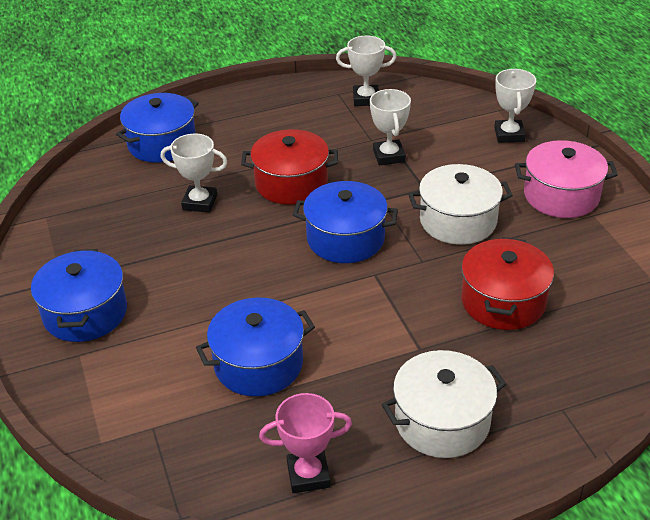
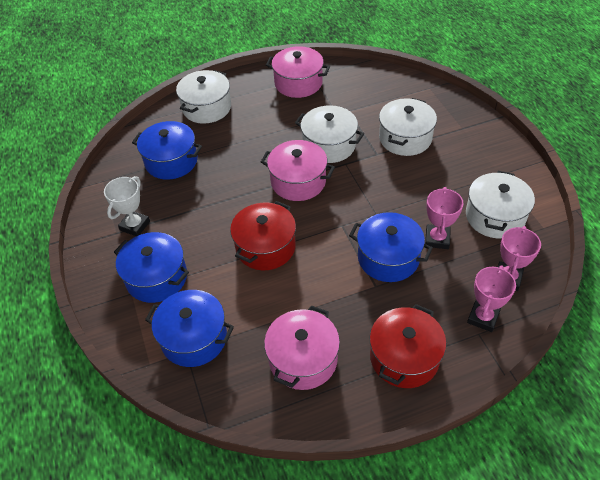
pink pot: 1 -> 3
pink trophy: 1 -> 3
white pot: 2 -> 4
white trophy: 4 -> 1

